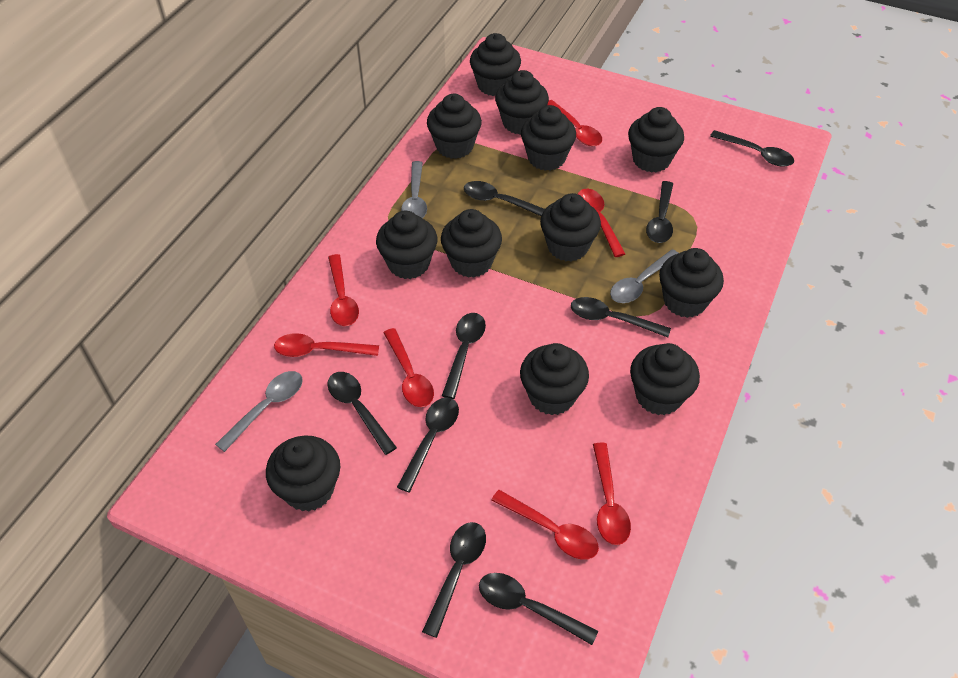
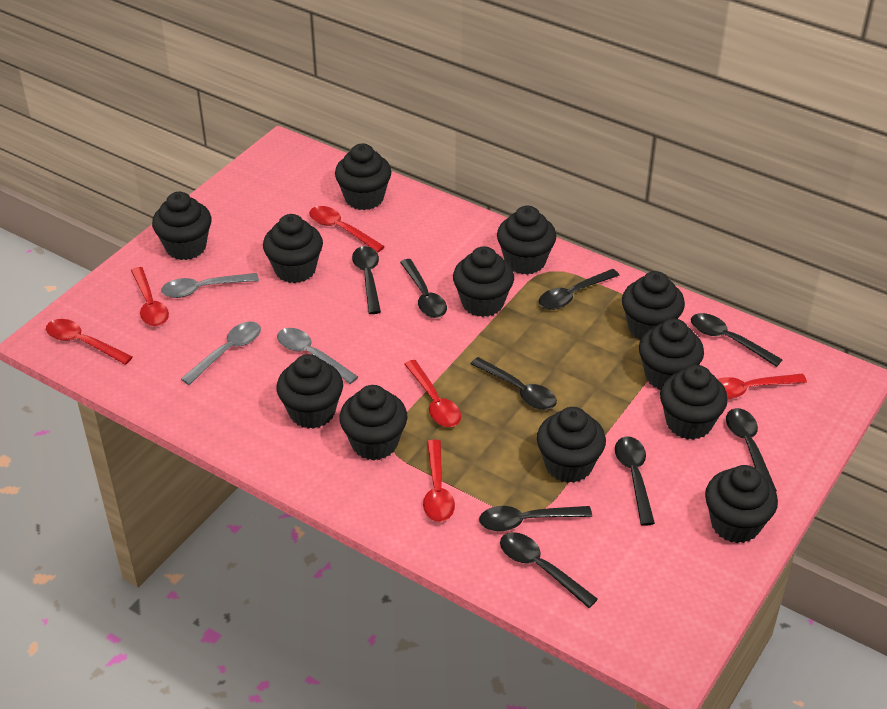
red spoon: 7 -> 6

